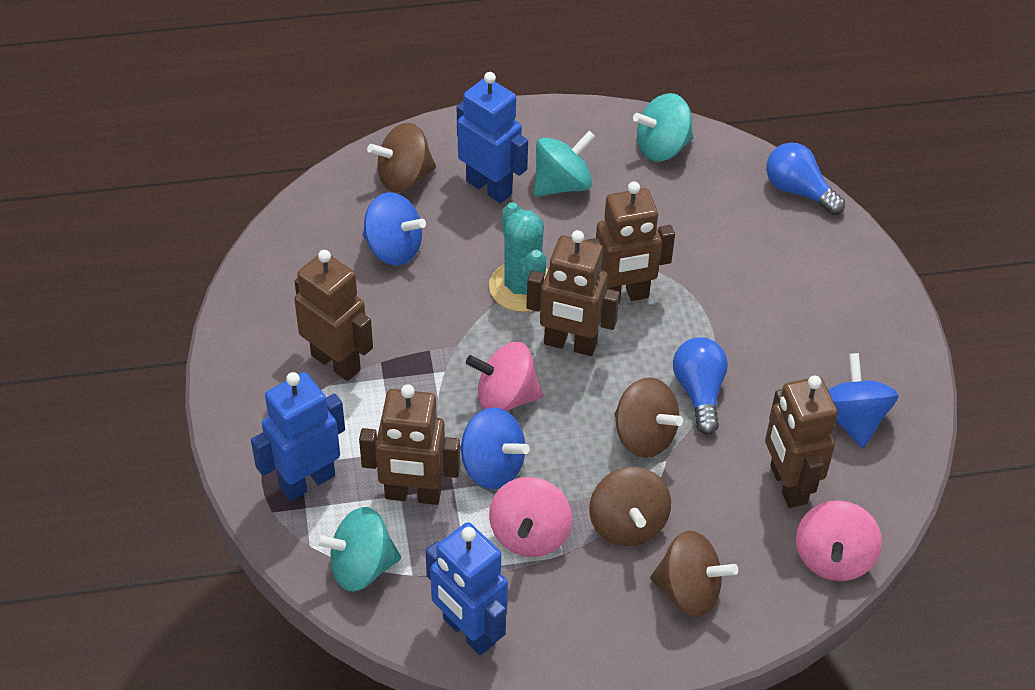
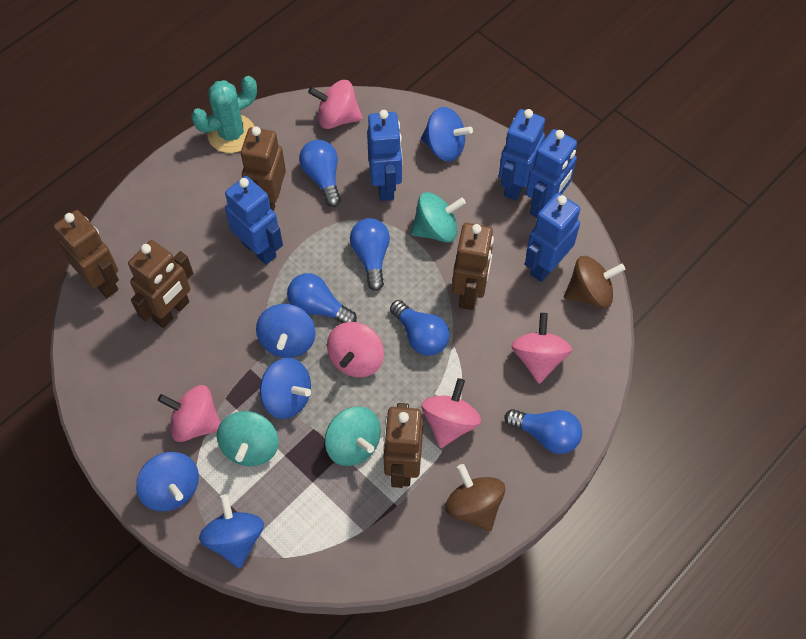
blue light bulb: 2 -> 5
blue robot: 3 -> 5
blue spinning top: 3 -> 5
brown spinning top: 4 -> 2
pink spinning top: 3 -> 5

